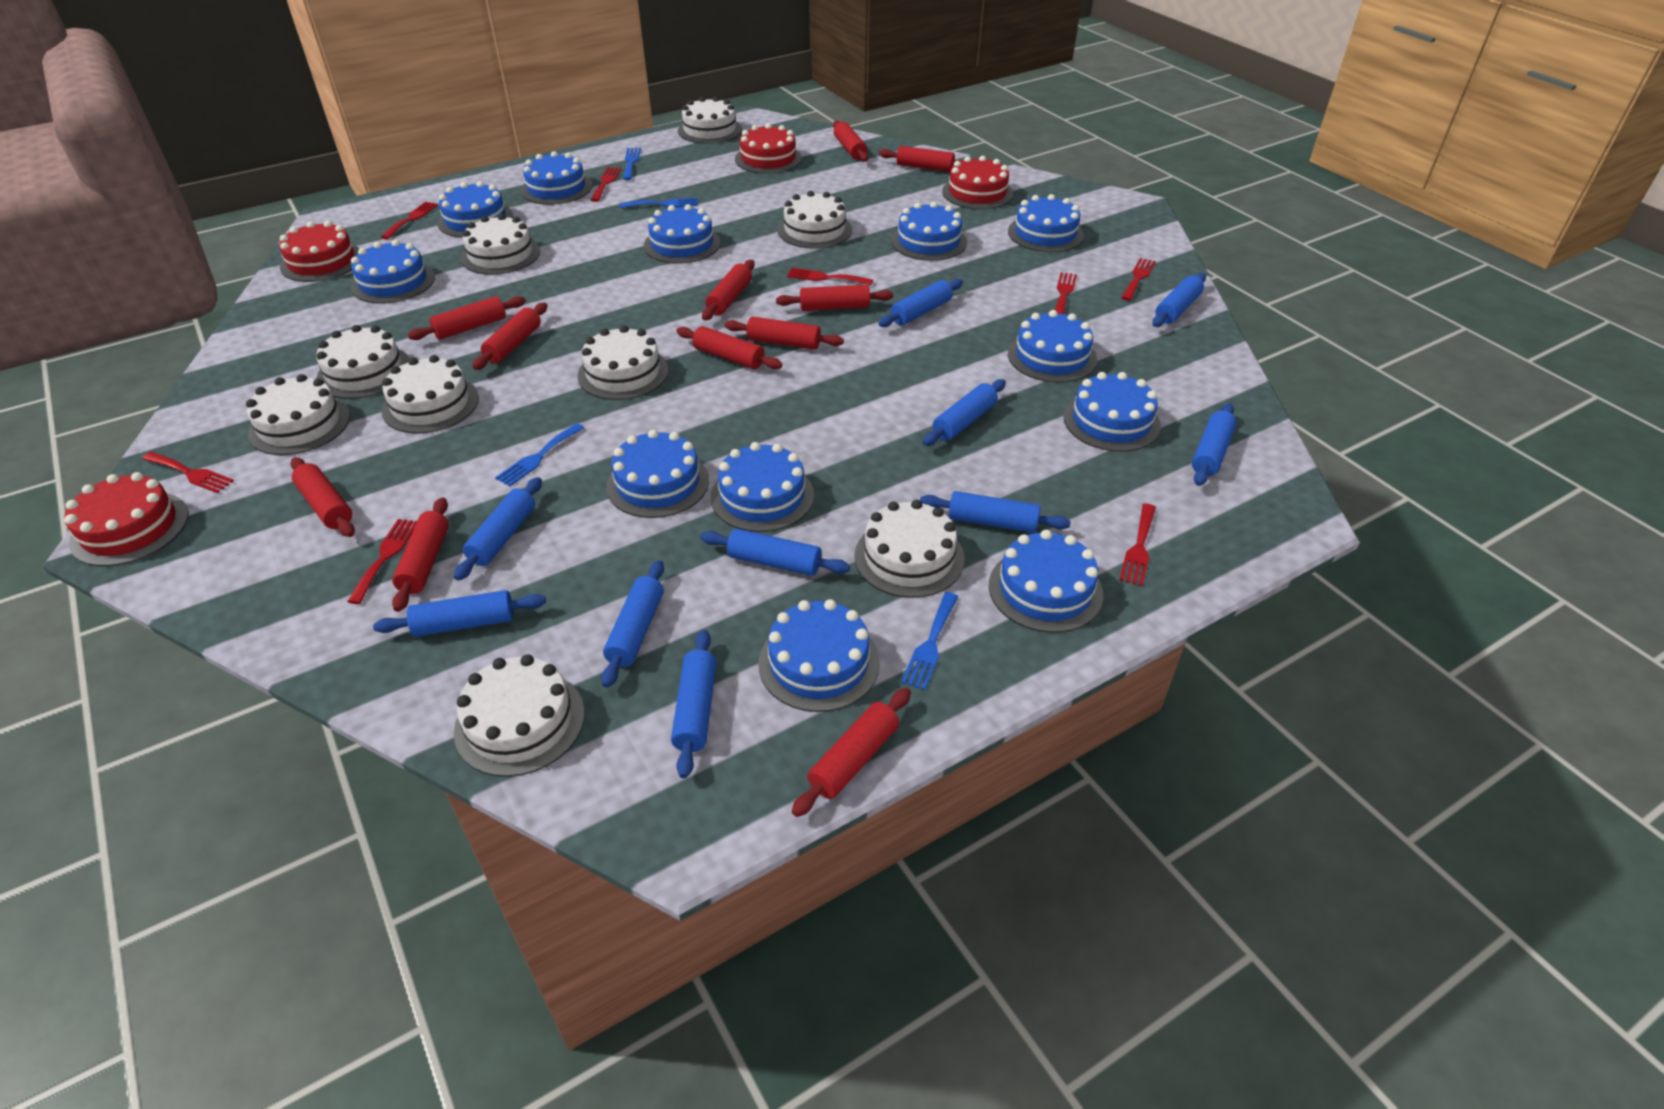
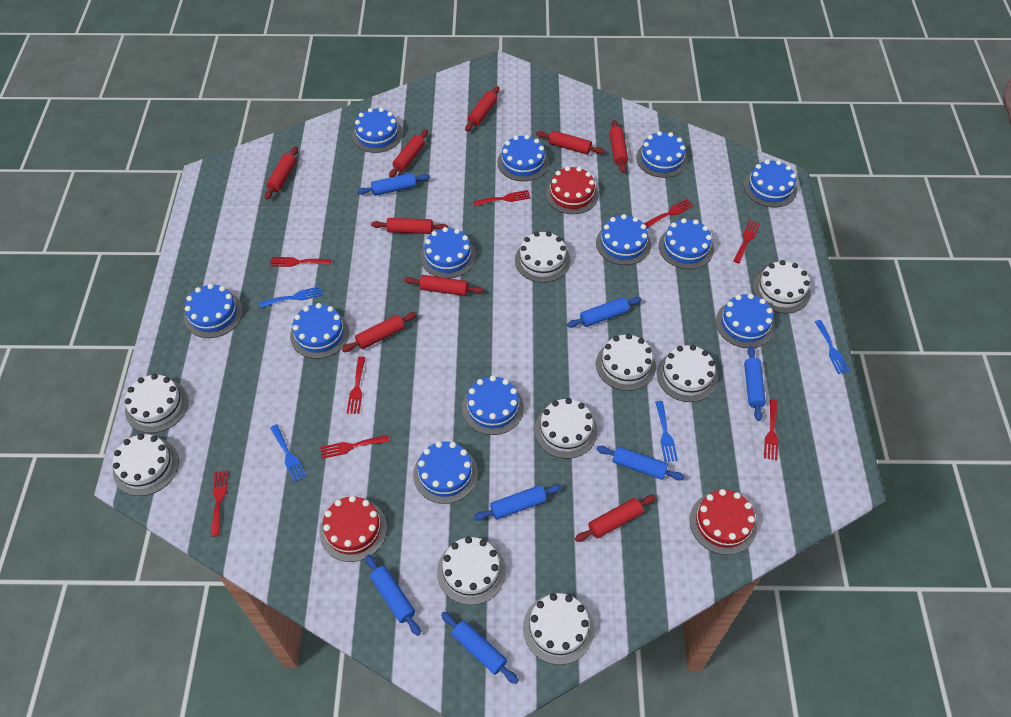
blue rolling pin: 10 -> 7
red cake: 4 -> 3
red rolling pin: 11 -> 9

